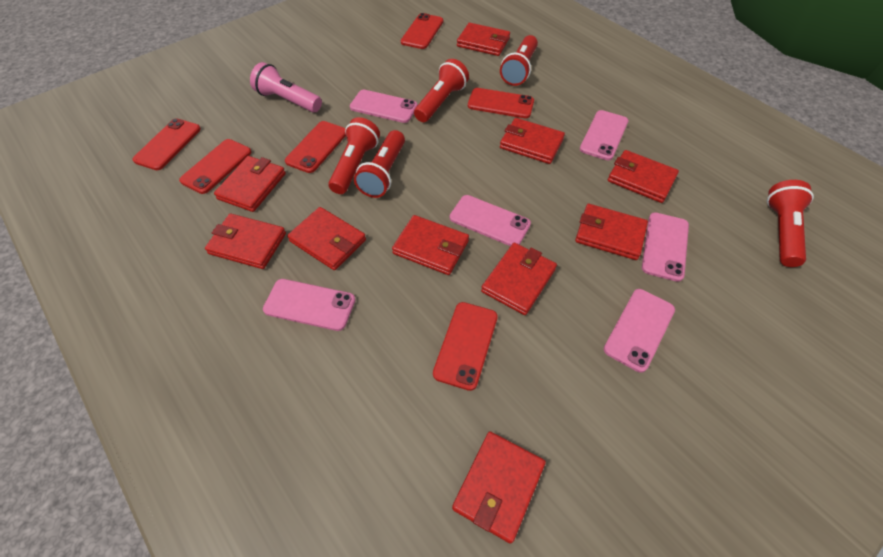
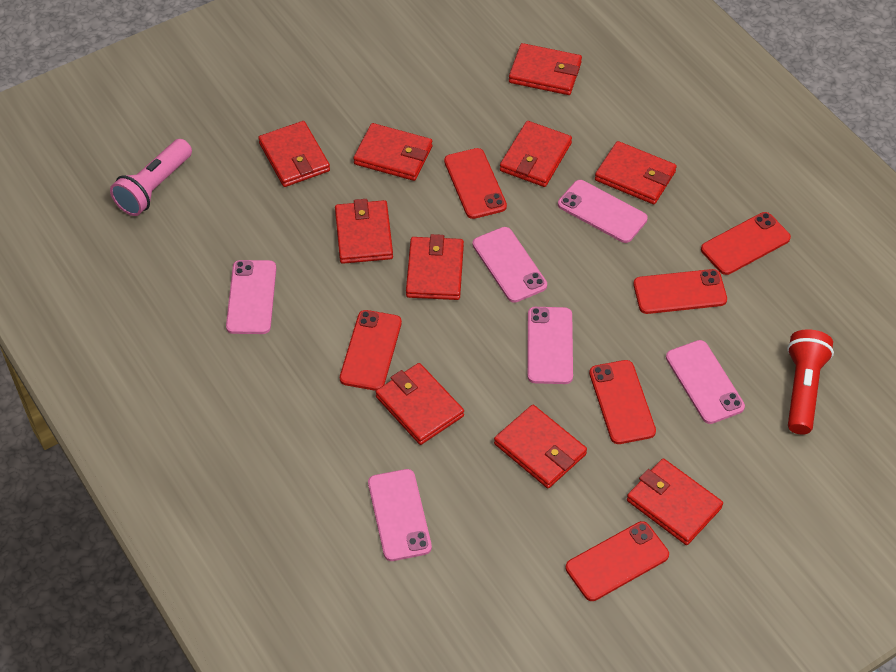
red flashlight: 5 -> 1

